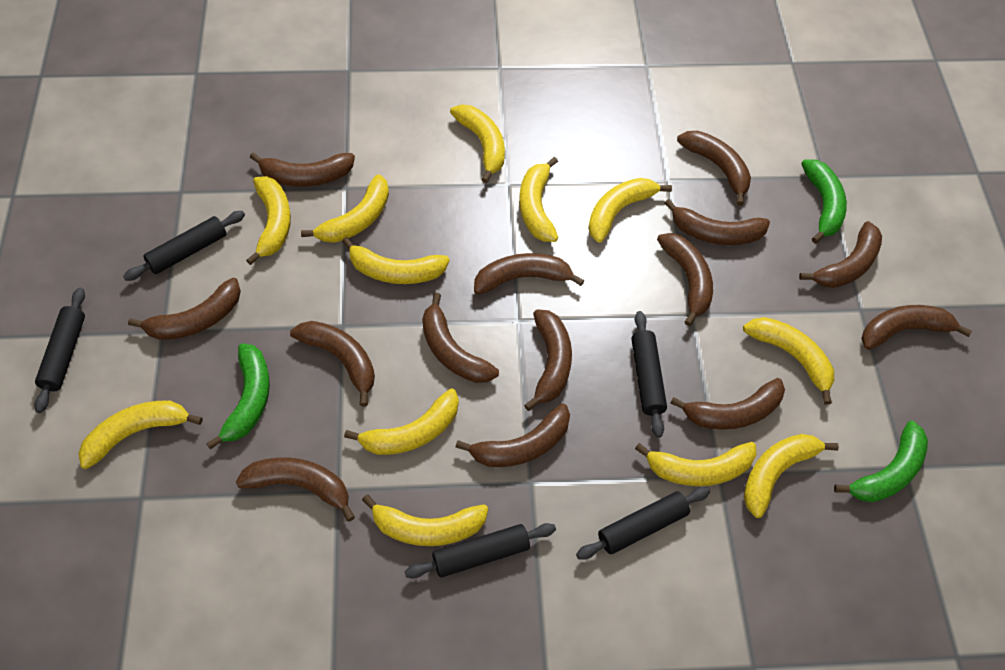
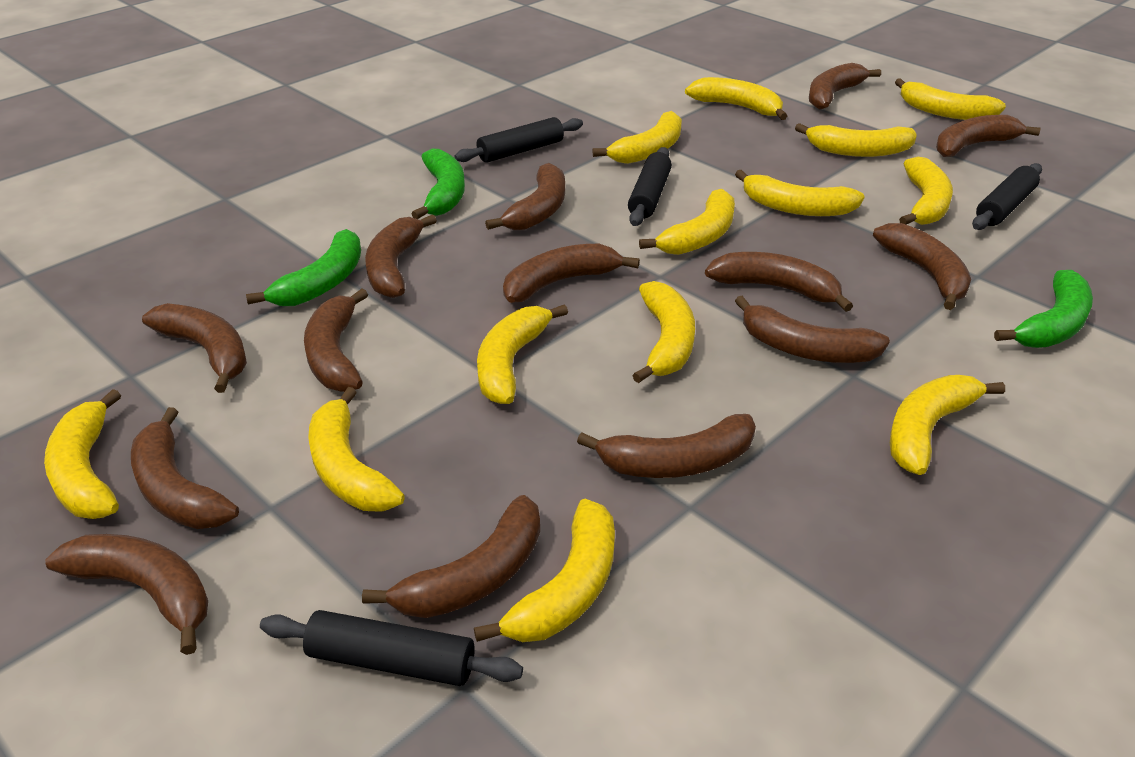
black rolling pin: 5 -> 4
yellow banana: 12 -> 13

